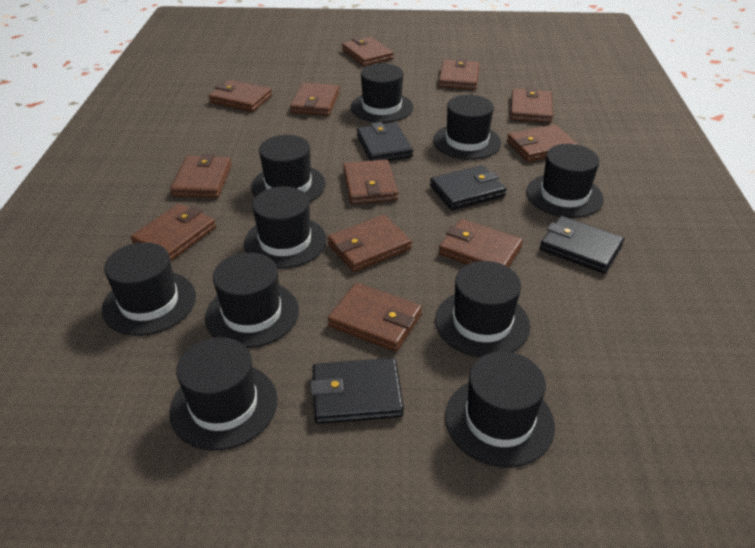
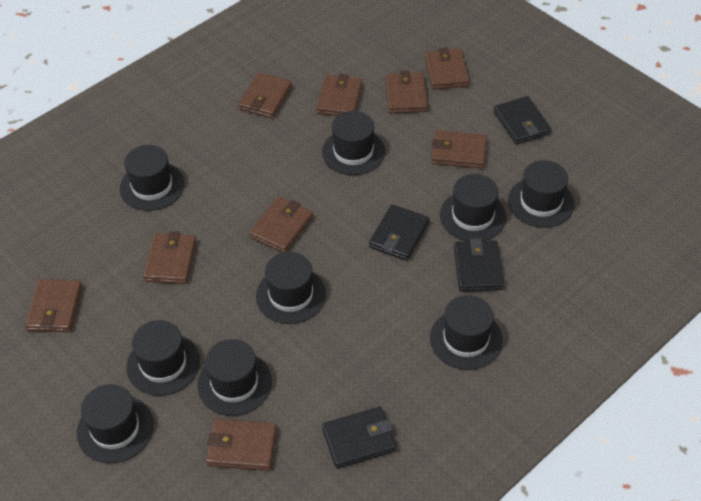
black hat: 10 -> 9
brown wallet: 12 -> 9

